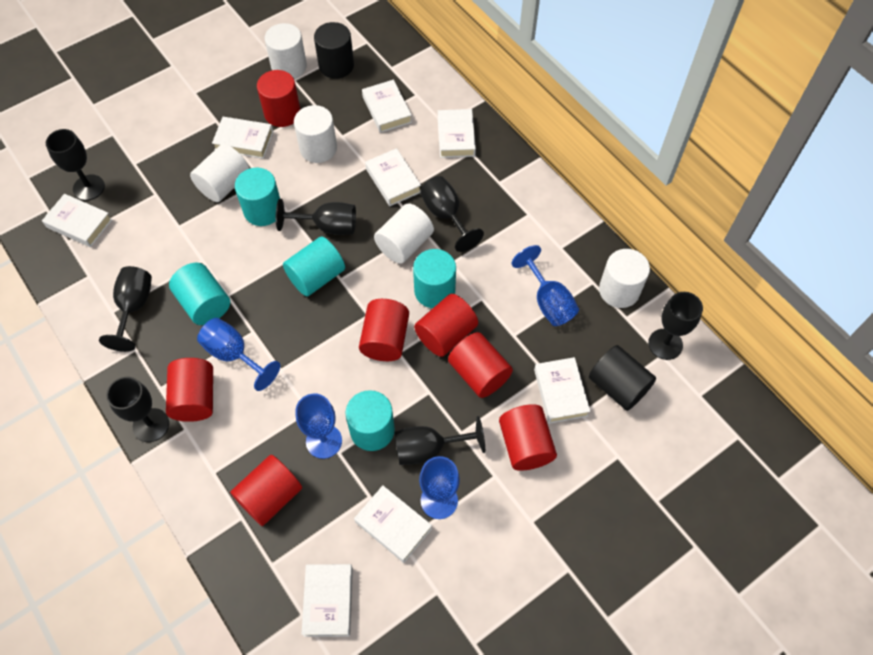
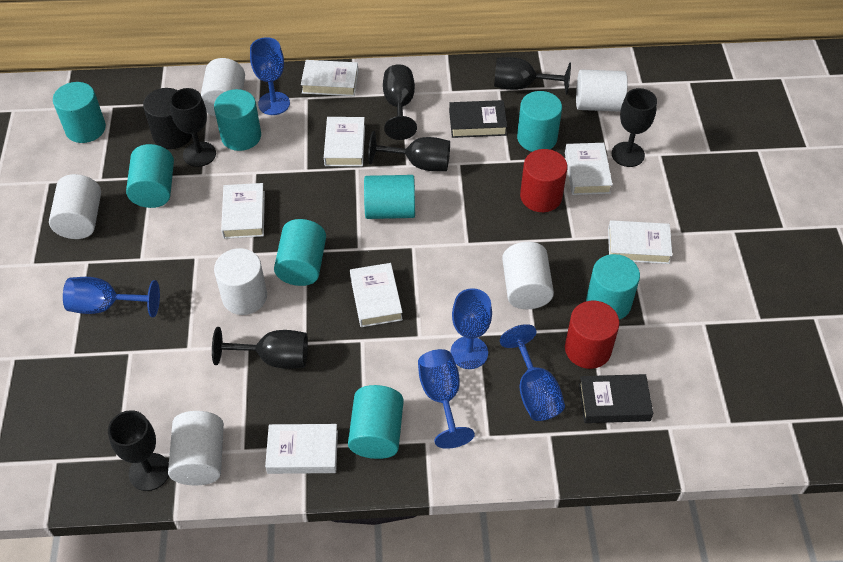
black book: 0 -> 2
black cylinder: 2 -> 1
blue goblet: 4 -> 5
red cylinder: 7 -> 2
turquoise cylinder: 5 -> 8
white book: 8 -> 7
white cylinder: 5 -> 6

